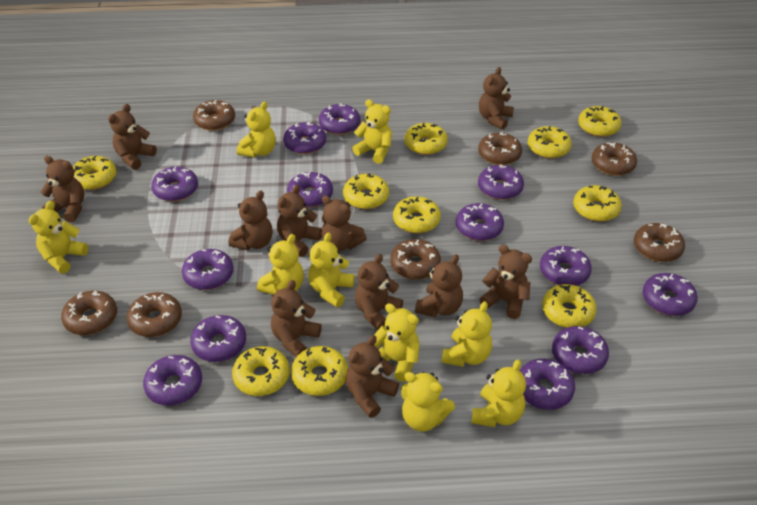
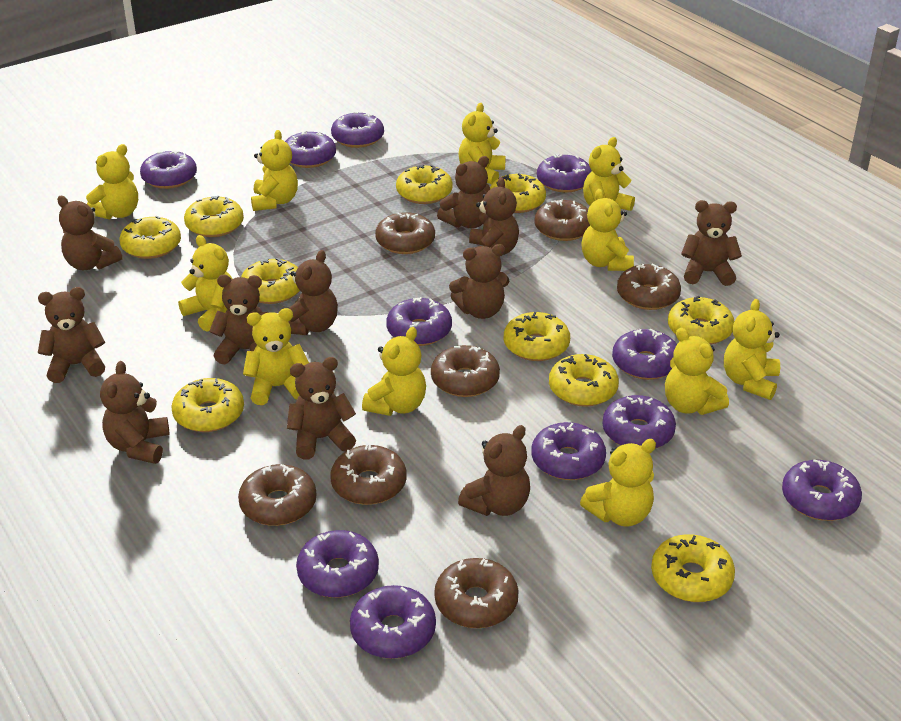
purple donut: 13 -> 11
yellow teddy bear: 9 -> 11

